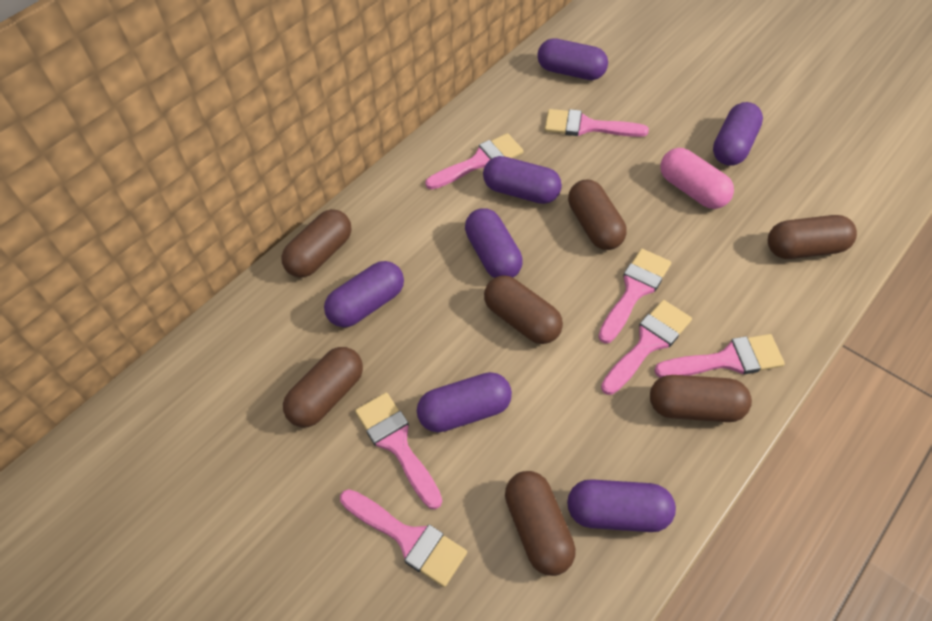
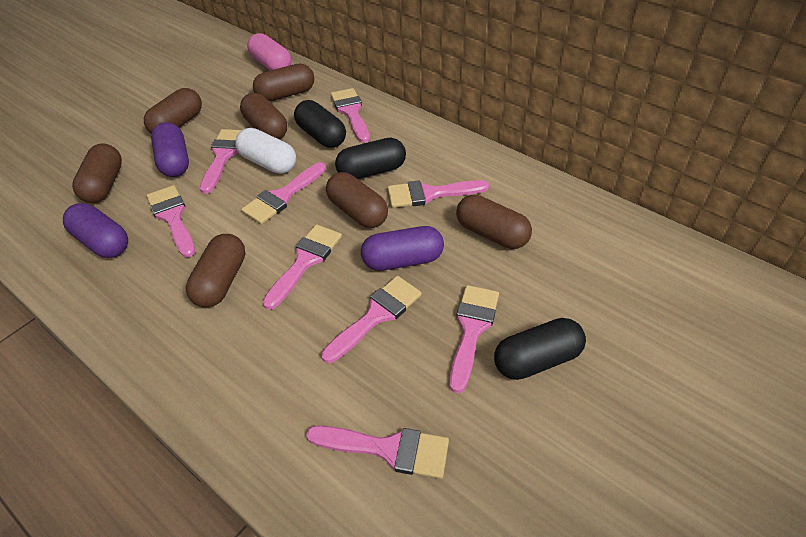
black capsule: 0 -> 3
pink brush: 7 -> 9
purple capsule: 7 -> 3
white capsule: 0 -> 1

